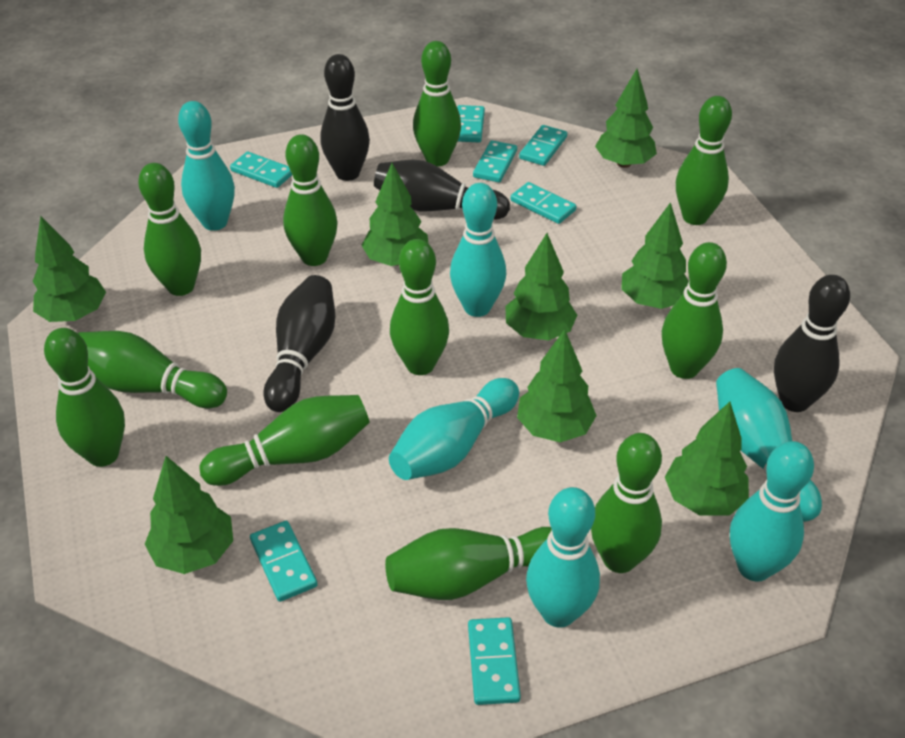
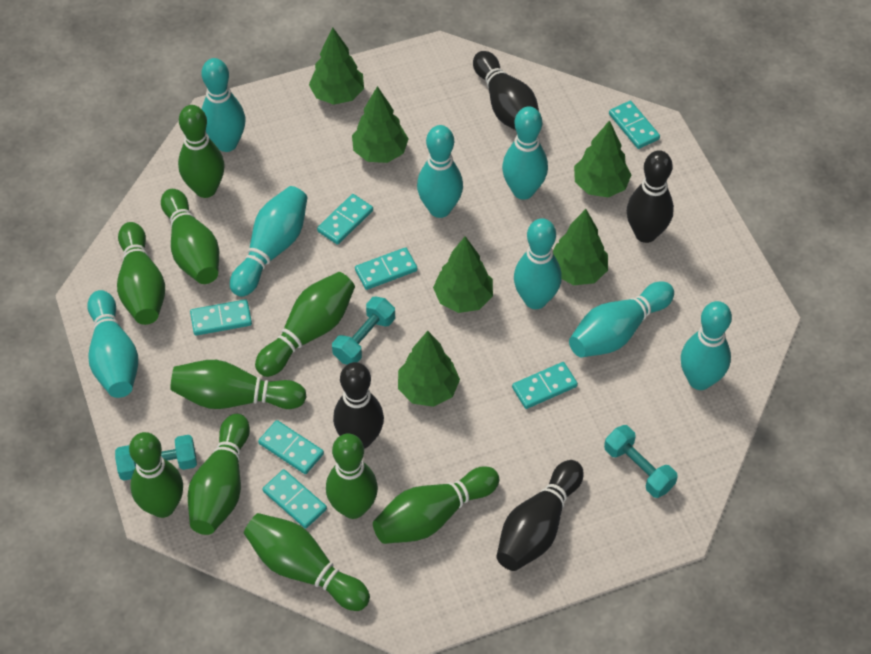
green bowling pin: 11 -> 10
green tree: 8 -> 6
turquoise bowling pin: 6 -> 8
turquoise dumbbell: 0 -> 3

